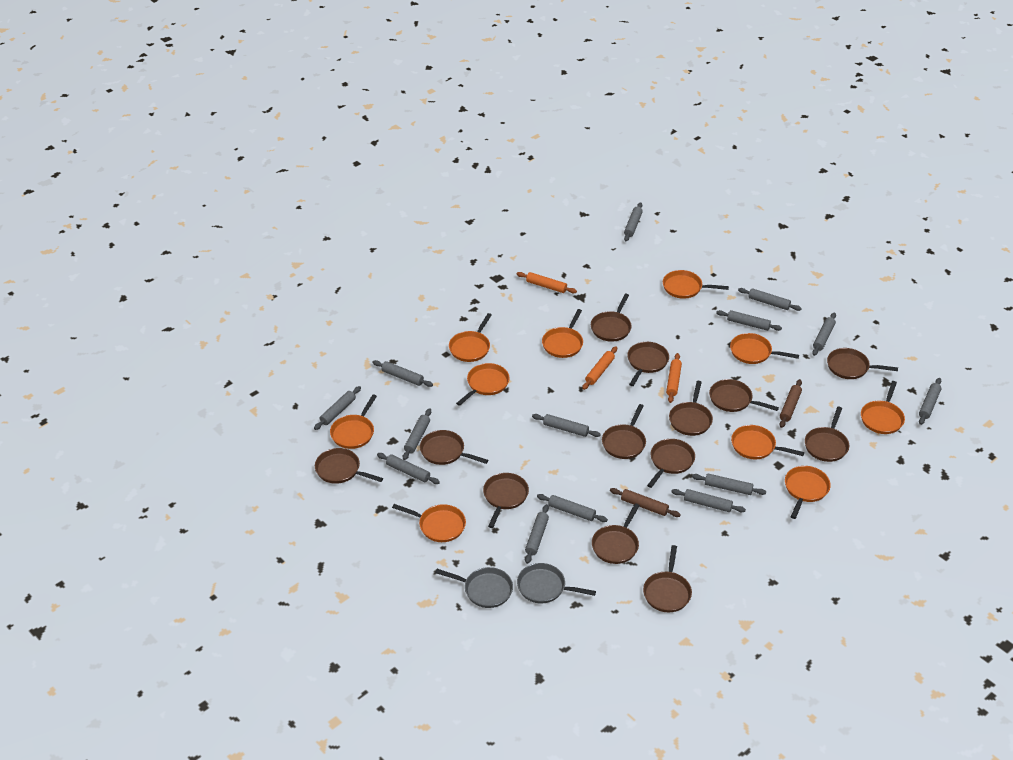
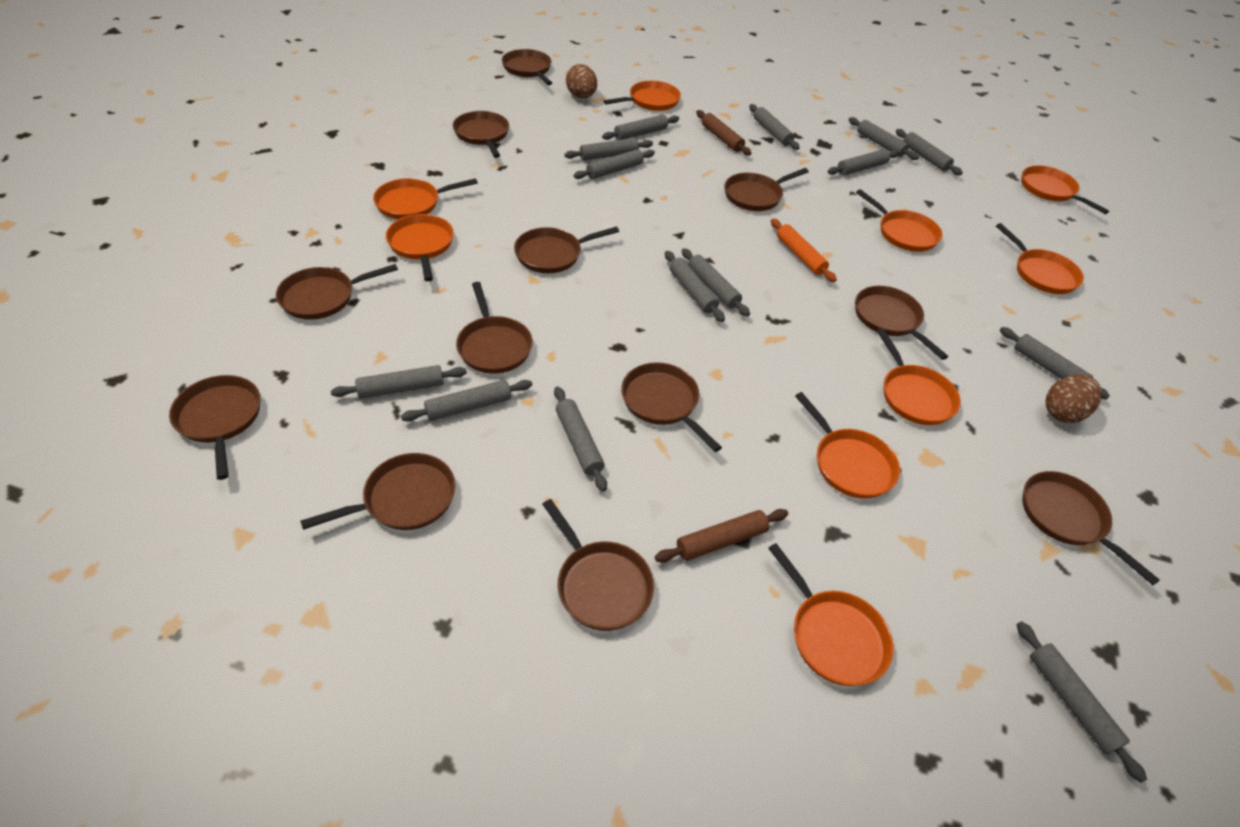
brown egg: 0 -> 2
brown pan: 13 -> 12
grey pan: 2 -> 0
orange pan: 10 -> 9
orange rolling pin: 3 -> 1

